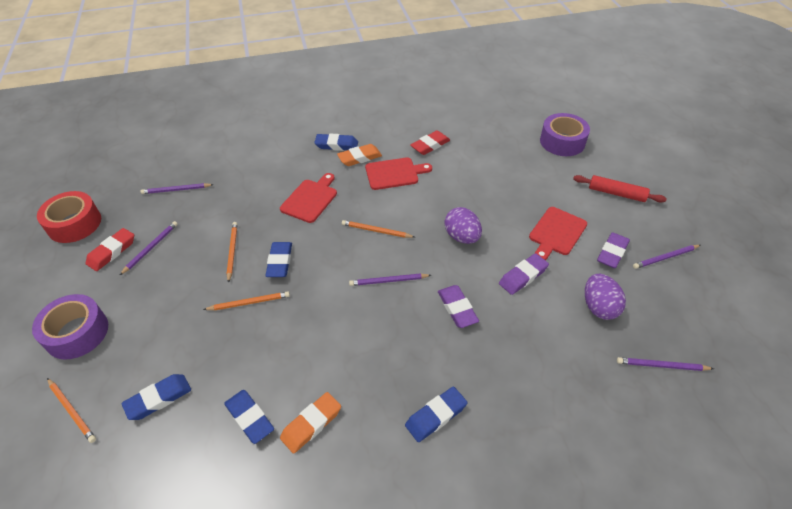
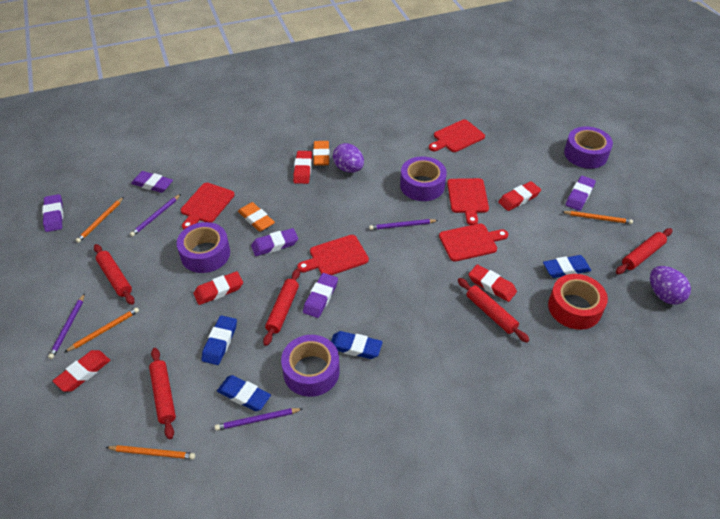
blue eraser: 5 -> 4
purple eraser: 3 -> 5
purple pencil: 5 -> 4
purple tape: 2 -> 4
red cutting board: 3 -> 5
red eraser: 2 -> 5
red rolling pin: 1 -> 5

